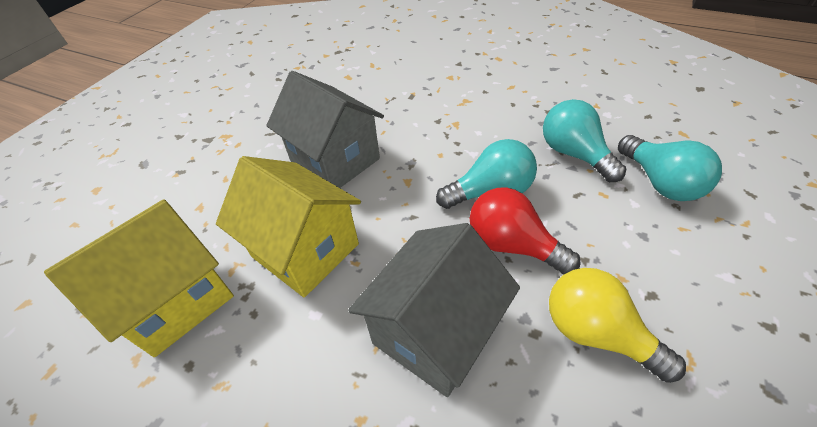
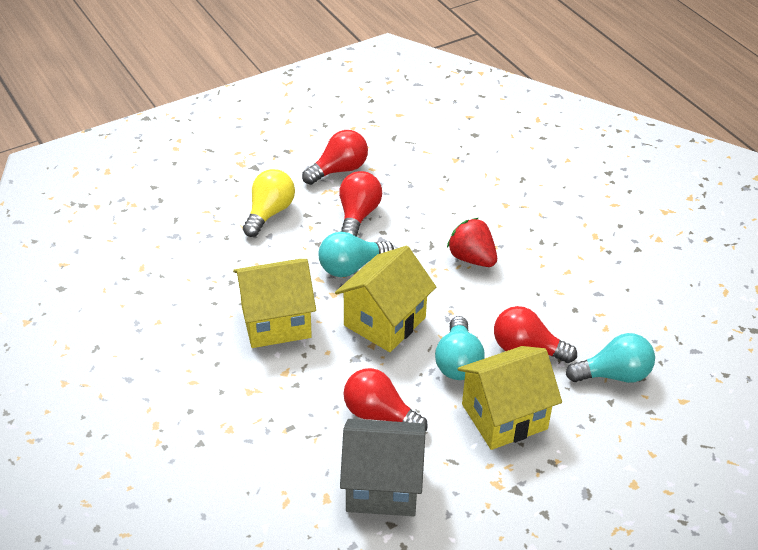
grey house: 2 -> 1
red light bulb: 1 -> 4
red strawberry: 0 -> 1
yellow house: 2 -> 3

